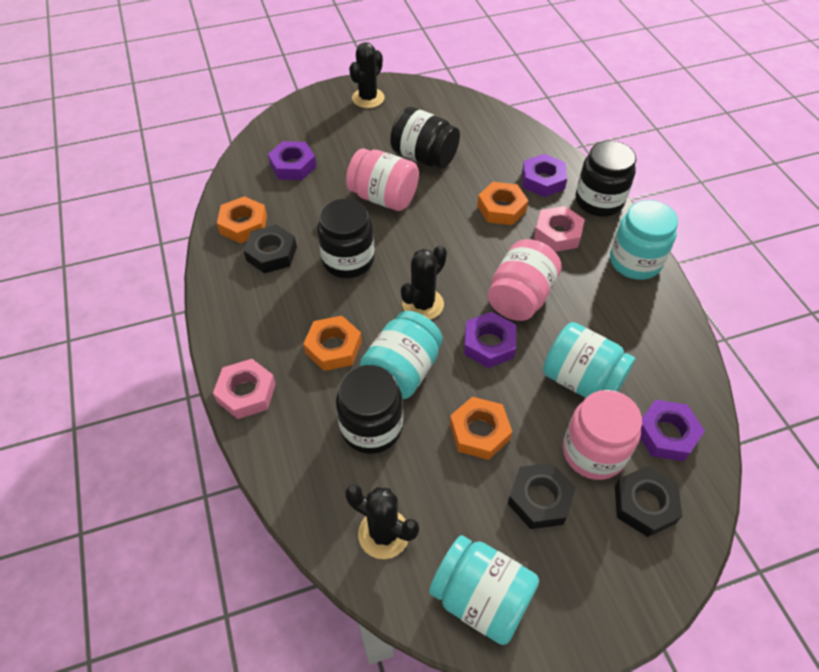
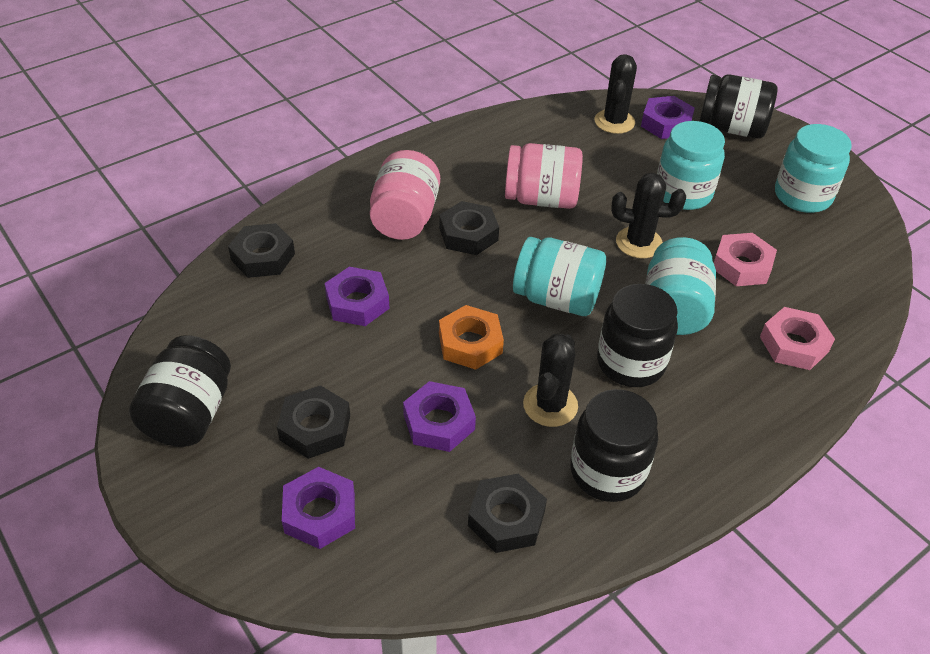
black nut: 3 -> 4
orange nut: 4 -> 1
pink jar: 3 -> 2

